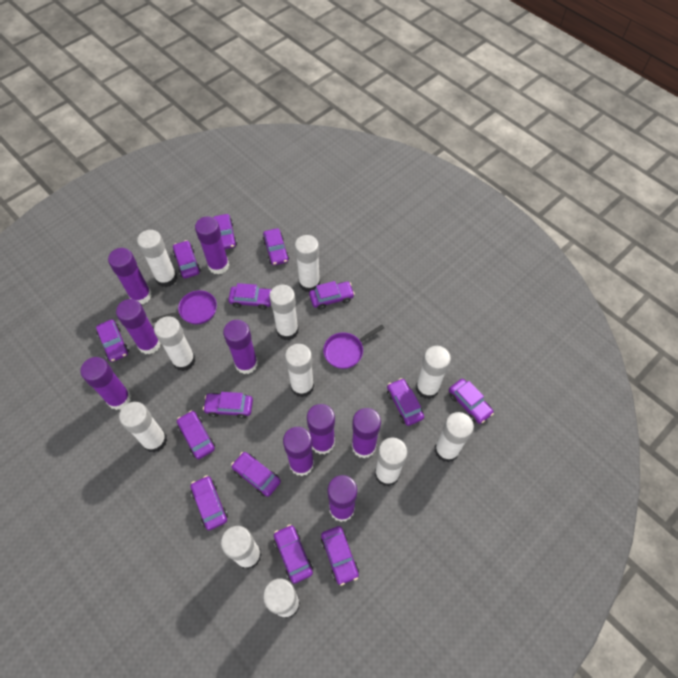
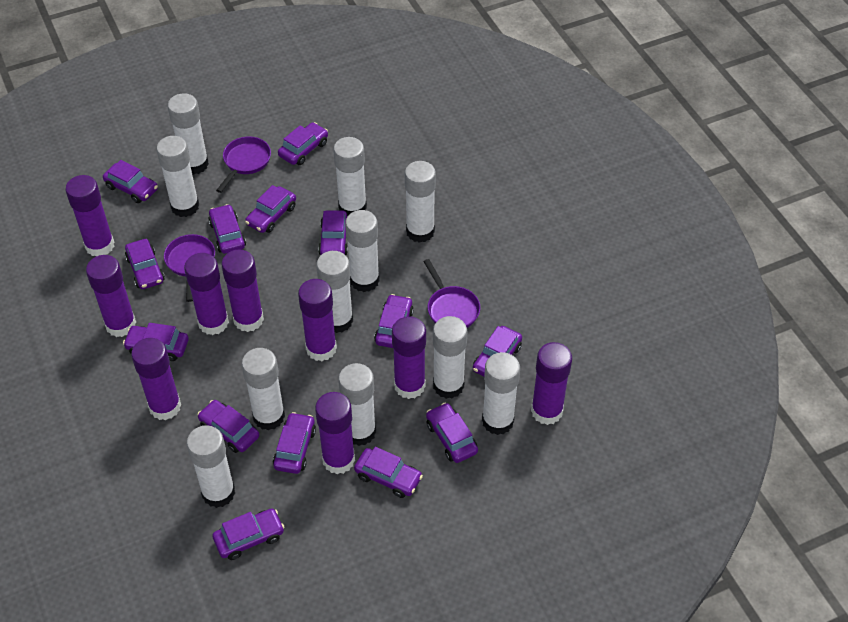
purple pan: 2 -> 3

